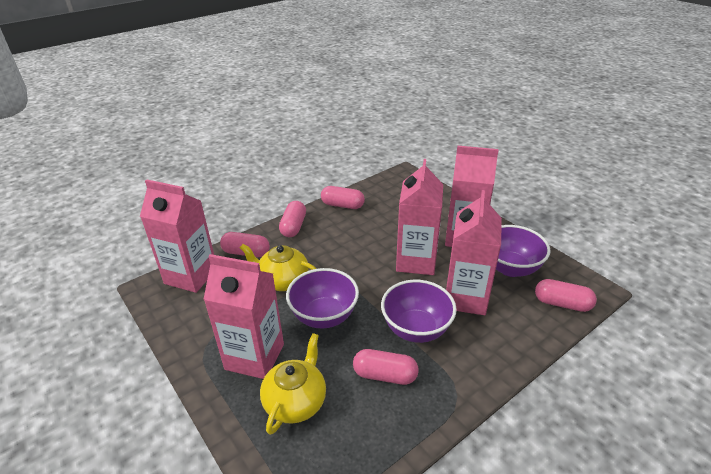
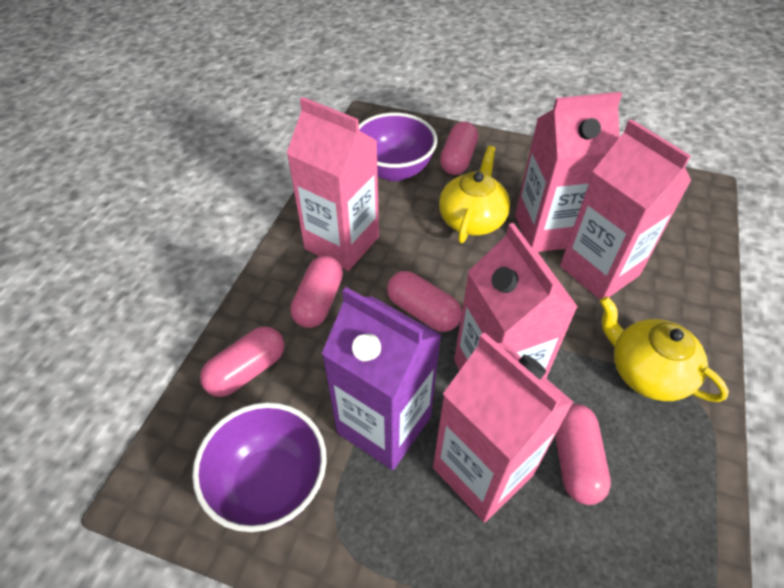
purple bowl: 3 -> 2
purple carton: 0 -> 1

